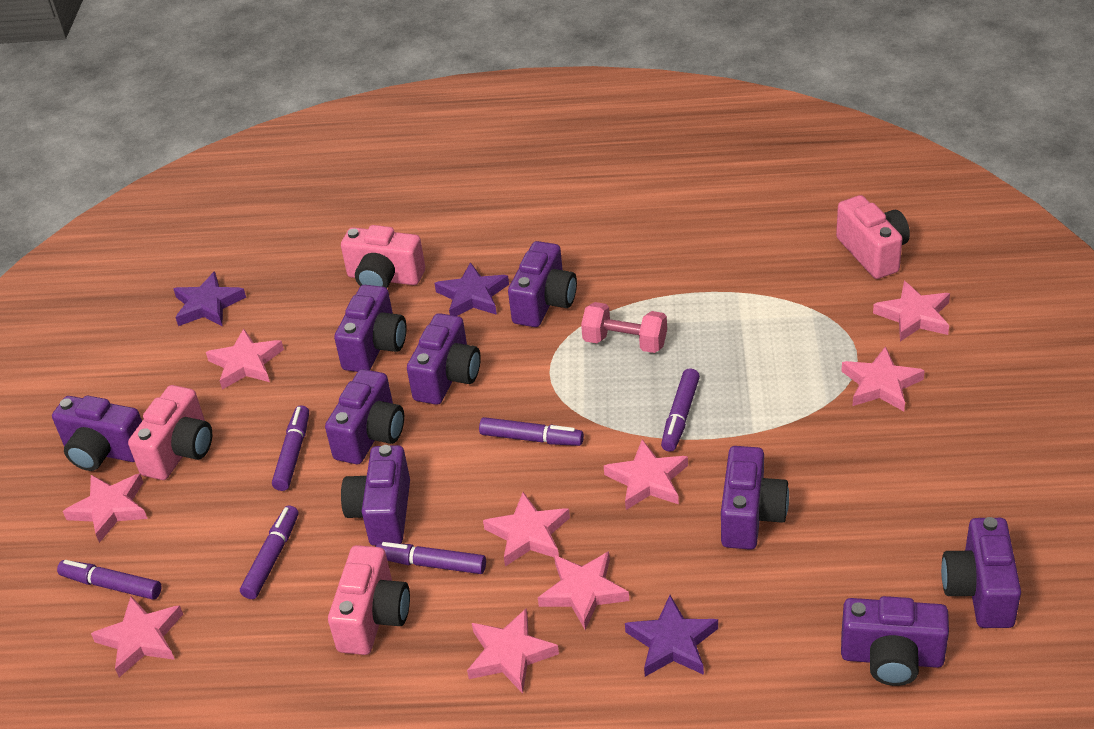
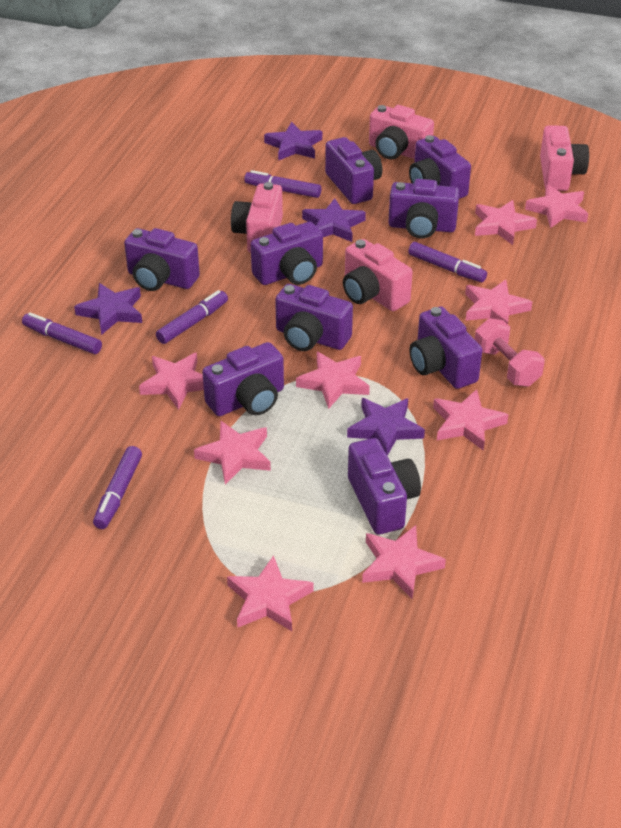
purple marker: 6 -> 5
purple star: 3 -> 4

